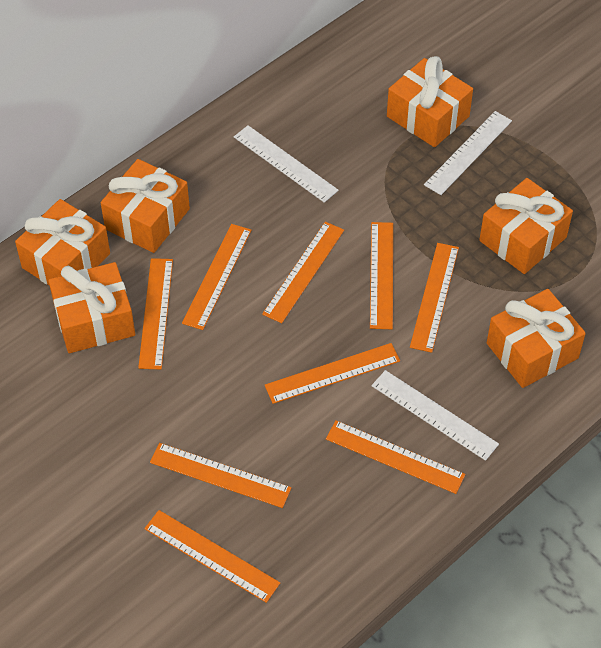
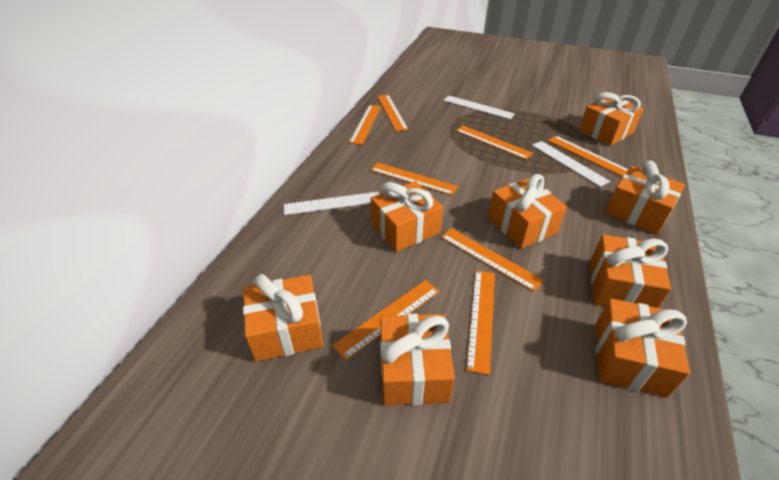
orange gift: 6 -> 8
orange ruler: 9 -> 8

